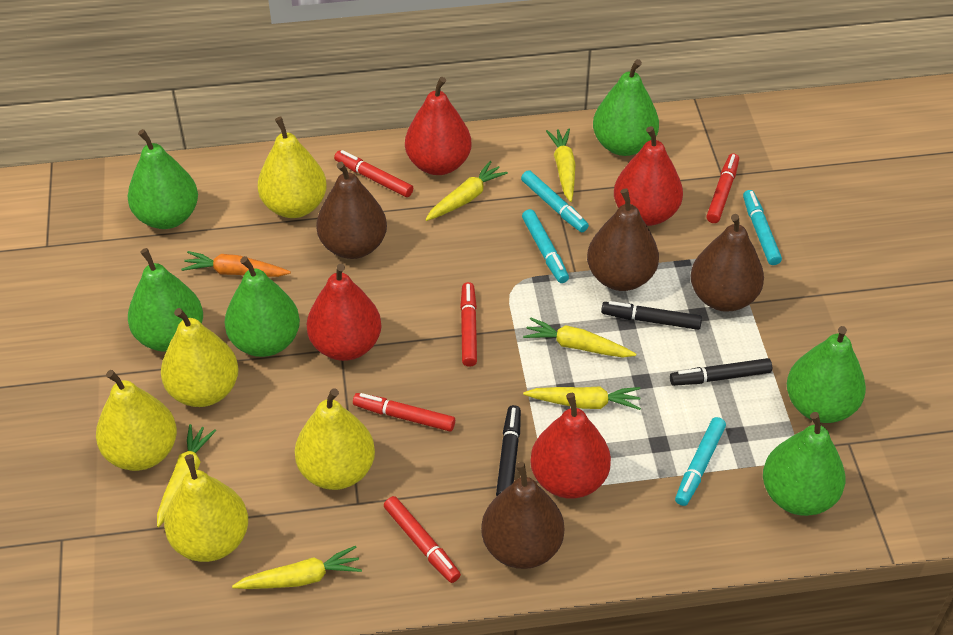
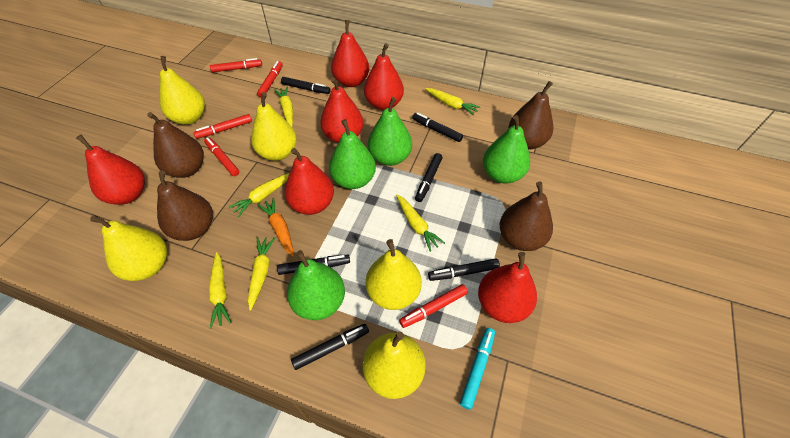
black marker: 3 -> 6
green pear: 6 -> 4
red pear: 4 -> 6
turquoise marker: 4 -> 1

